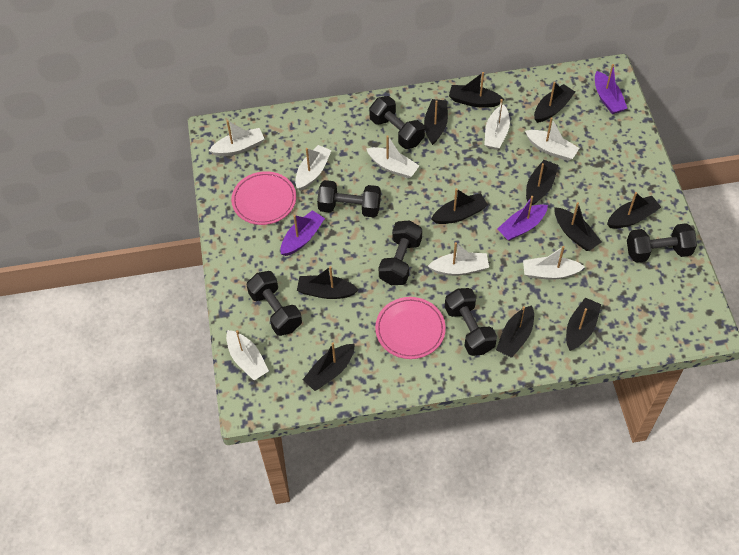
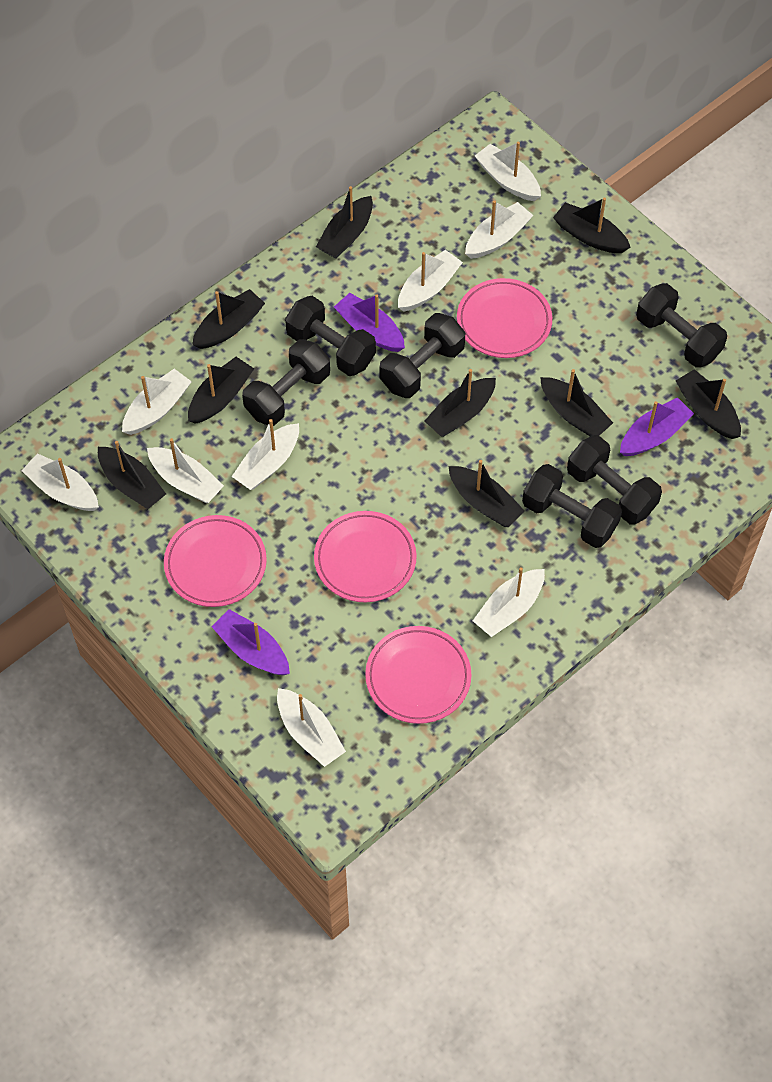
black boat: 11 -> 9
pink plate: 2 -> 4
white boat: 8 -> 9

